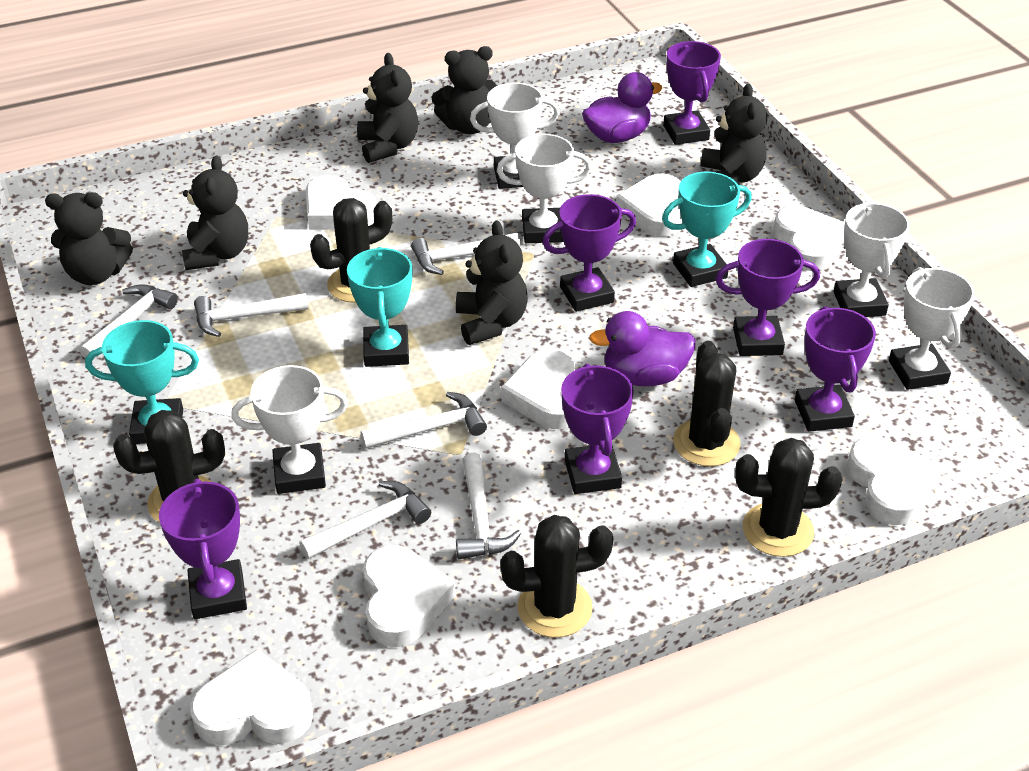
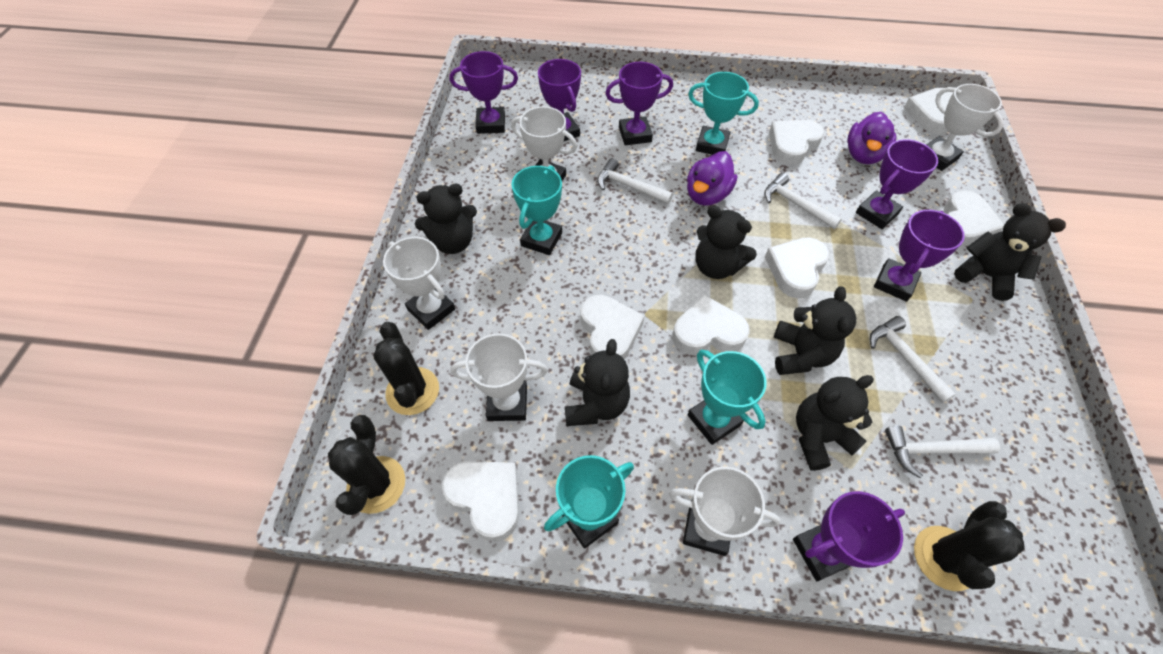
black cactus: 5 -> 3
turquoise trophy: 3 -> 4
white hammer: 6 -> 4

